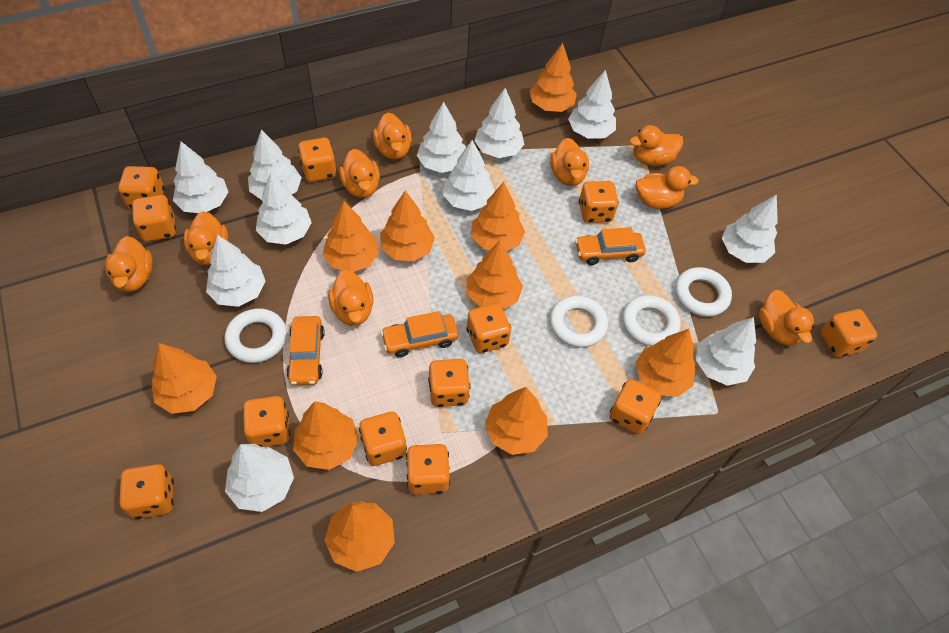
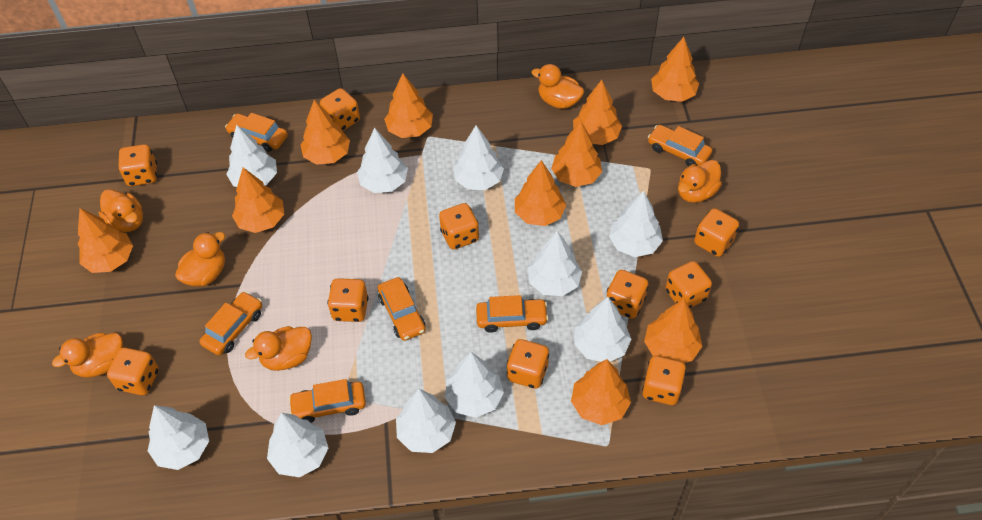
orange car: 3 -> 6
orange dice: 12 -> 10
orange duck: 9 -> 6
white ring: 4 -> 0
white tree: 11 -> 10

